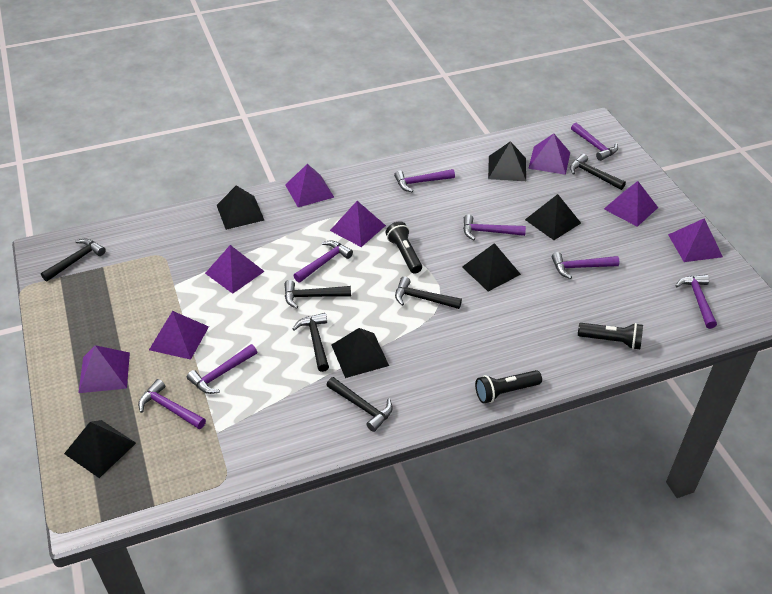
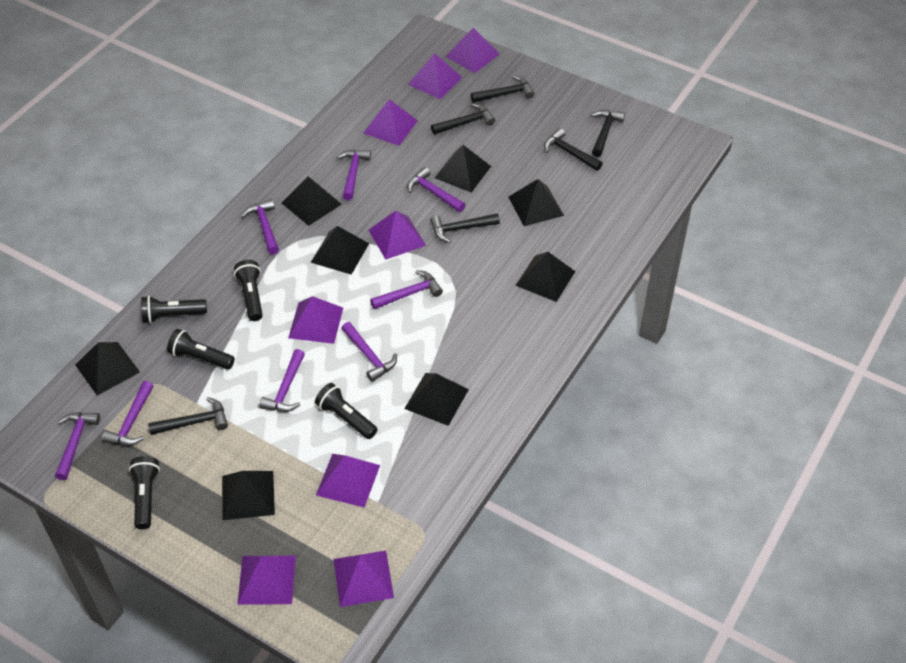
black flashlight: 3 -> 5
black pyramid: 6 -> 8

